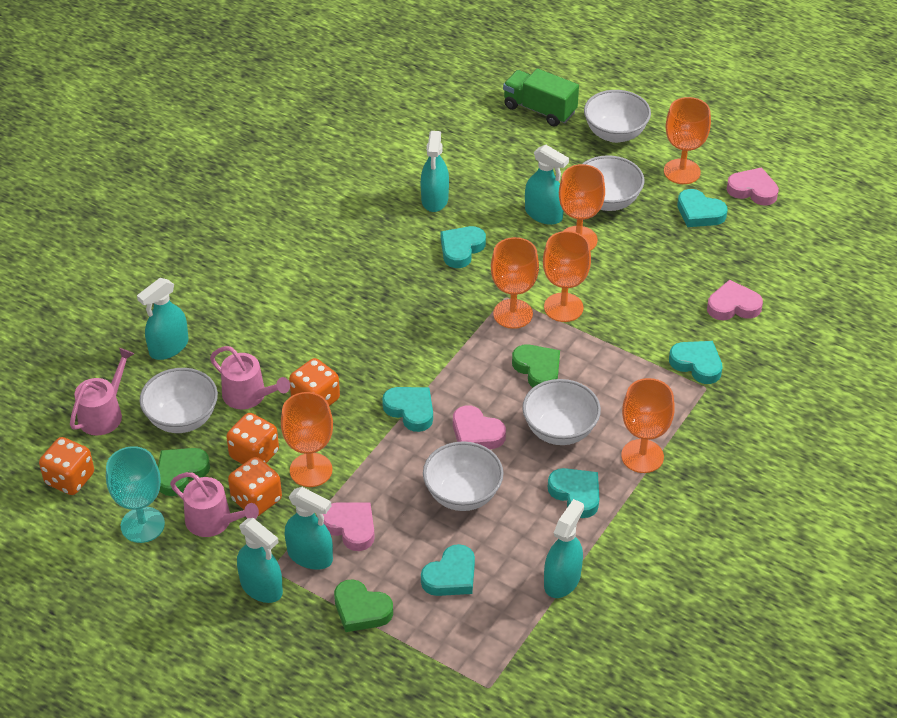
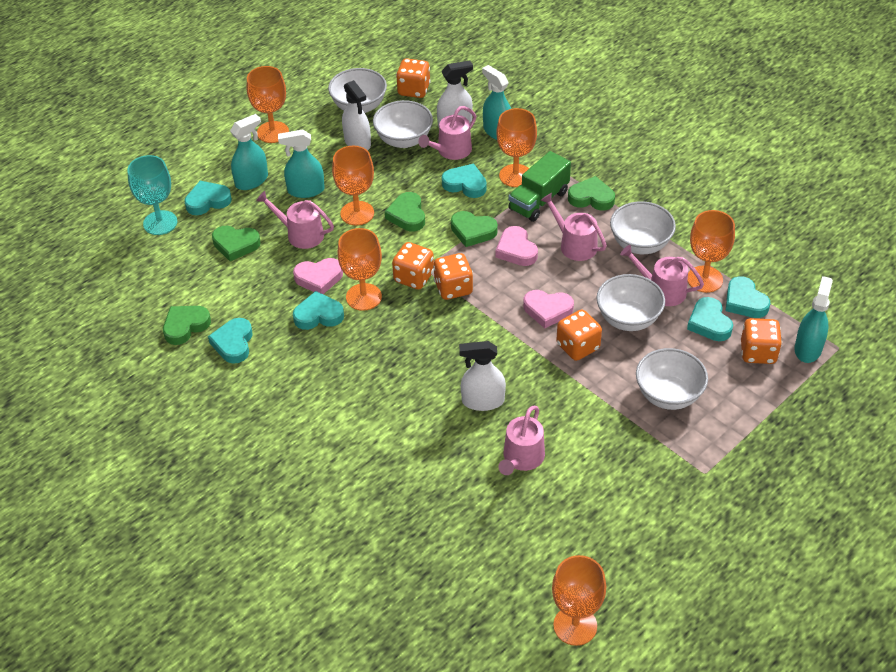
green heart: 3 -> 5
orange dice: 4 -> 5
pink heart: 4 -> 3
pink watering can: 3 -> 5
turquoise spray bottle: 6 -> 4
white spray bottle: 0 -> 3

